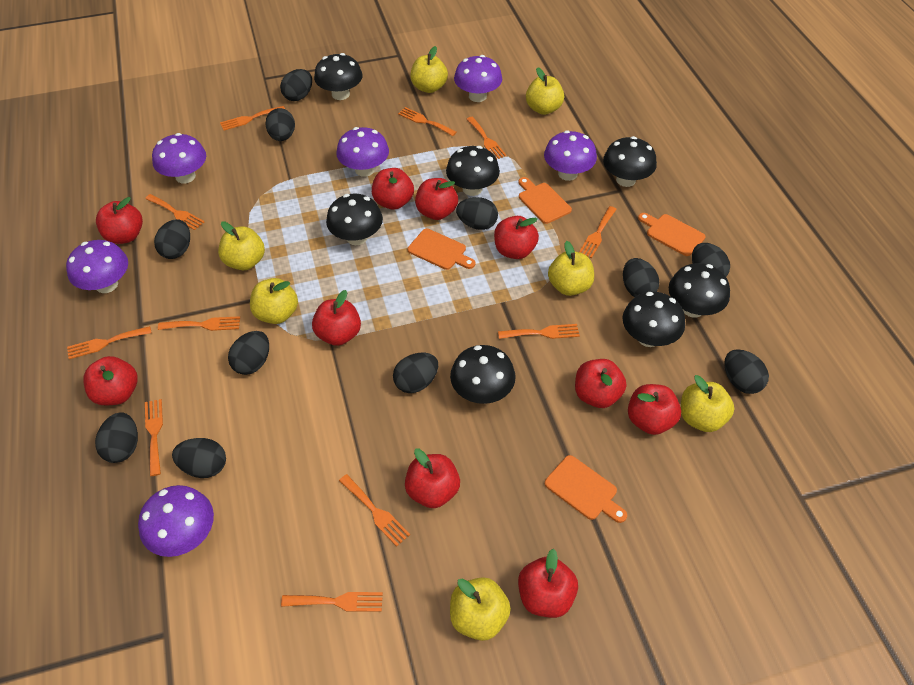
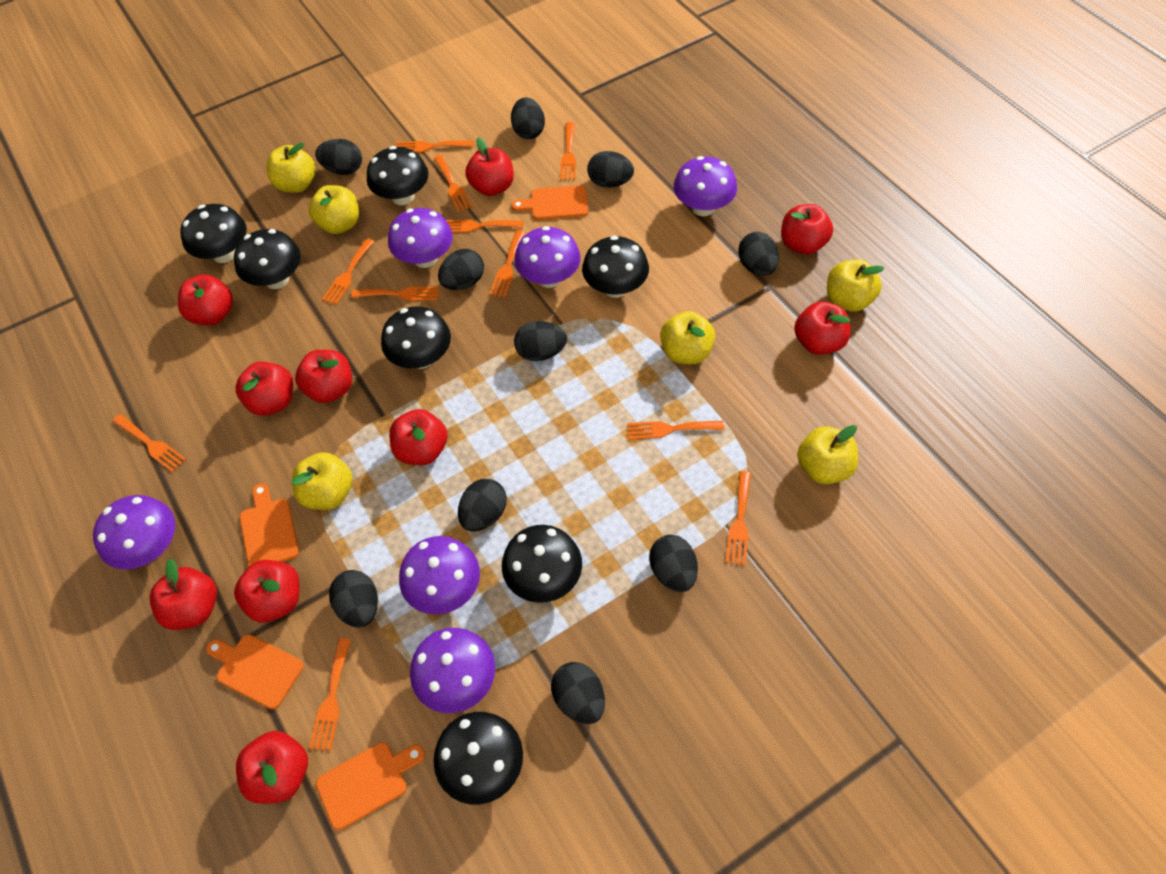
black egg: 11 -> 10
yellow apple: 7 -> 6

